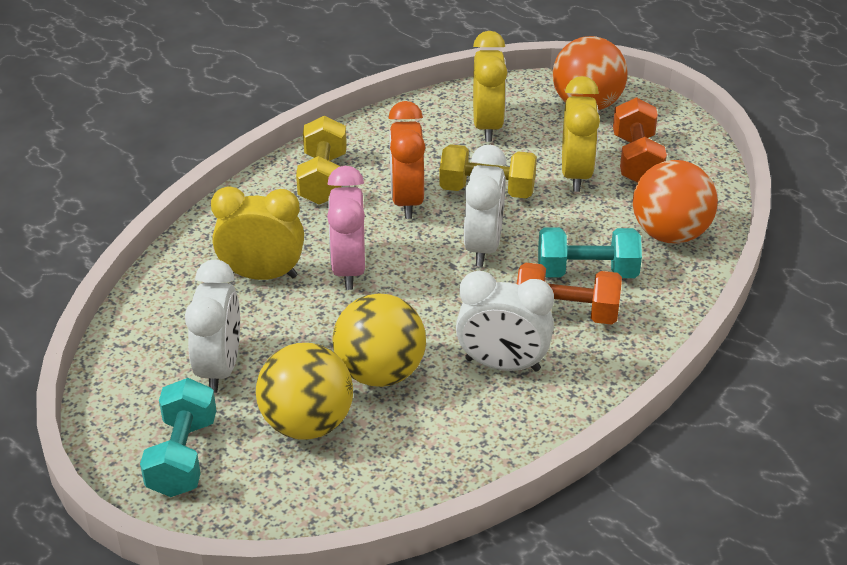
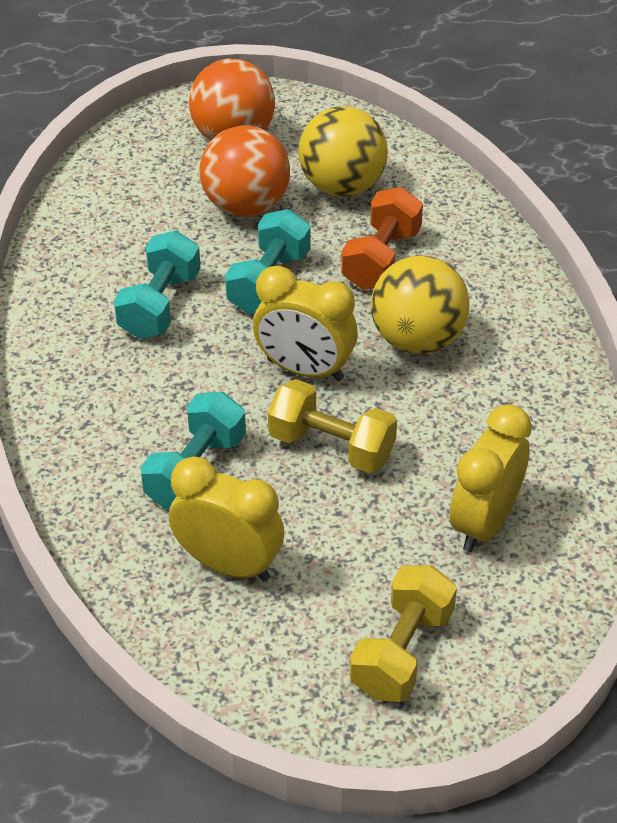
orange clock: 1 -> 0
orange dumbbell: 2 -> 1
pink clock: 1 -> 0
turquoise dumbbell: 2 -> 3
white clock: 3 -> 0

